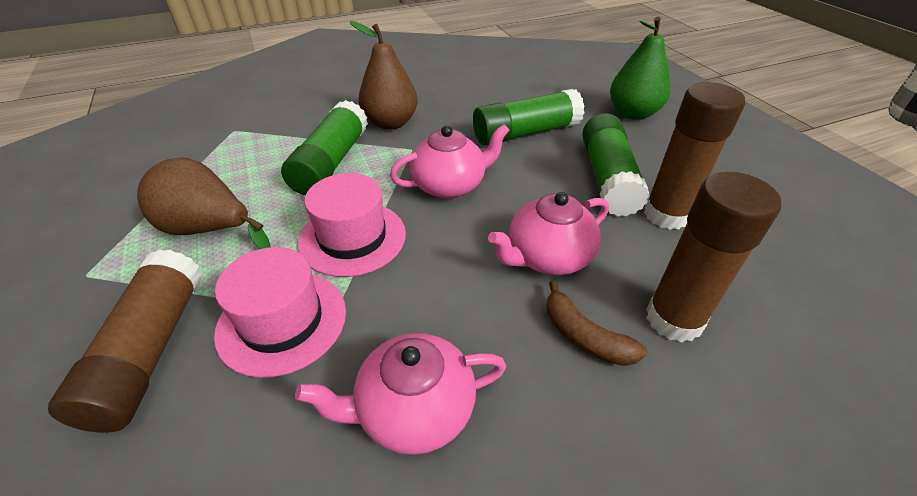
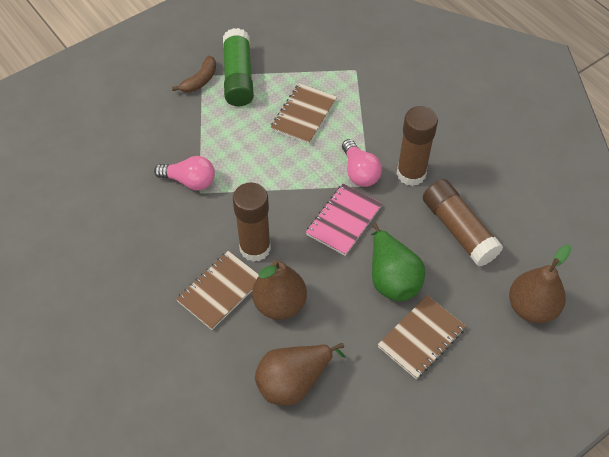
brown notebook: 0 -> 3
brown pear: 2 -> 3
green glue stick: 3 -> 1
pink hat: 2 -> 0
pink light bulb: 0 -> 2
pink notebook: 0 -> 1
pink teapot: 3 -> 0

